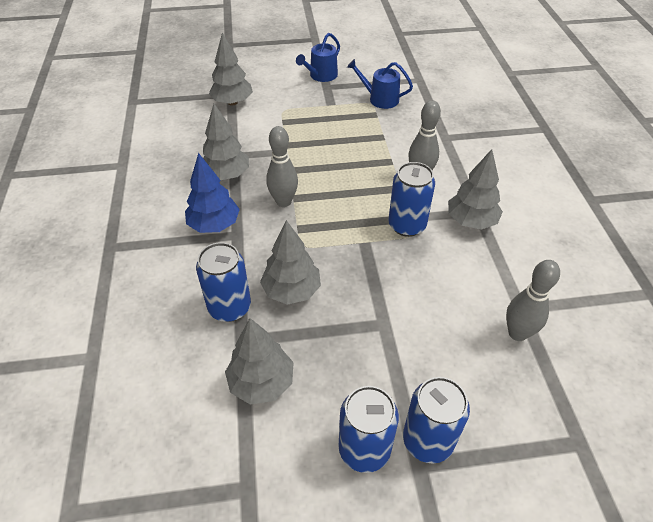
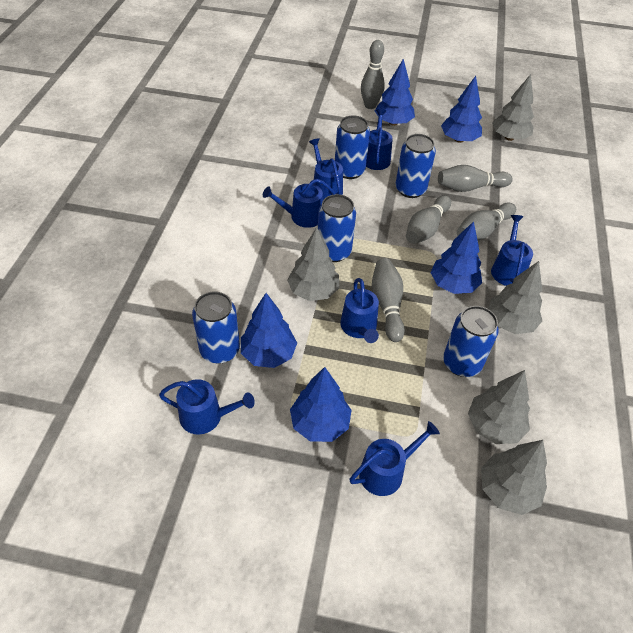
blue can: 4 -> 5
blue tree: 1 -> 5
blue watering can: 2 -> 7
grey bowling pin: 3 -> 5

